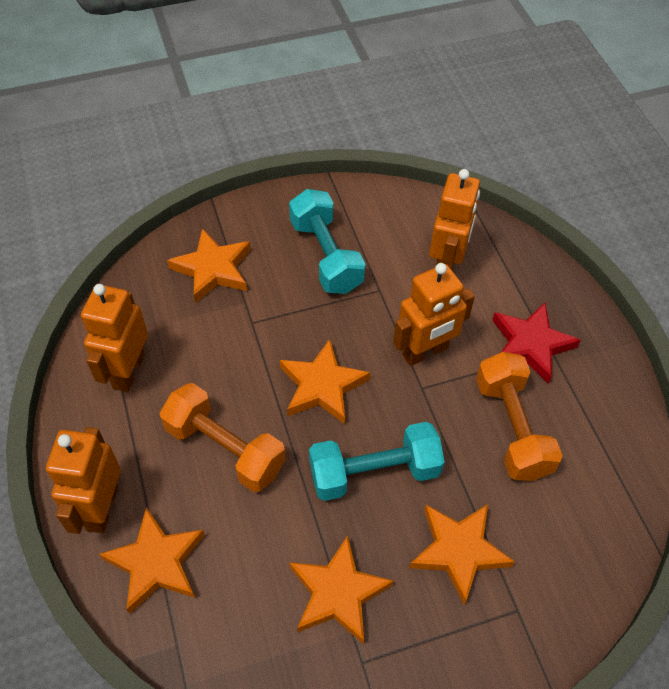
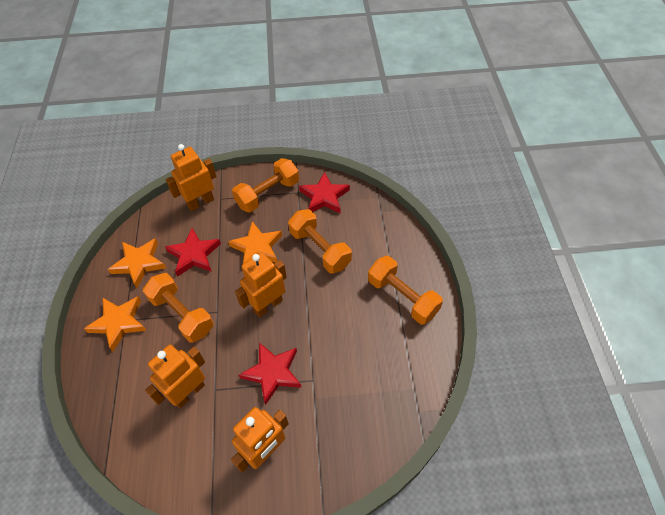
orange dumbbell: 2 -> 4
orange star: 5 -> 3
red star: 1 -> 3
turquoise dumbbell: 2 -> 0

